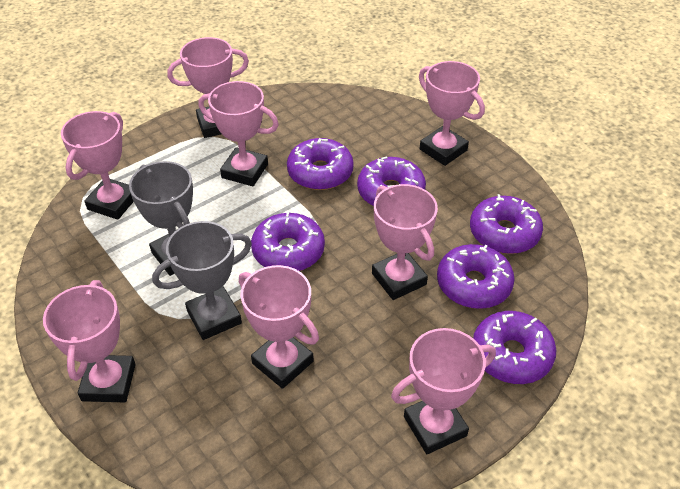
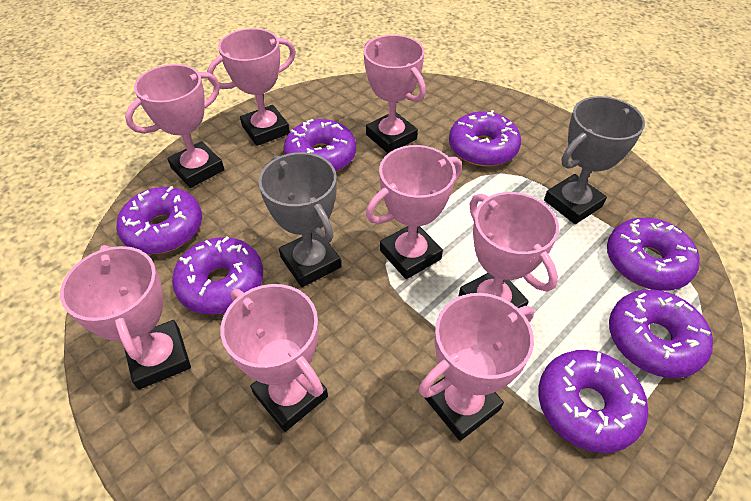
purple donut: 6 -> 7

